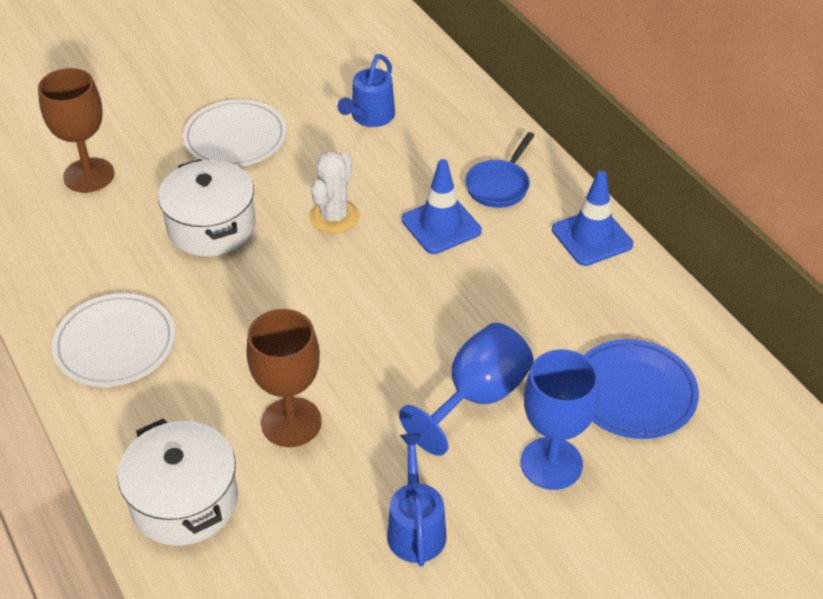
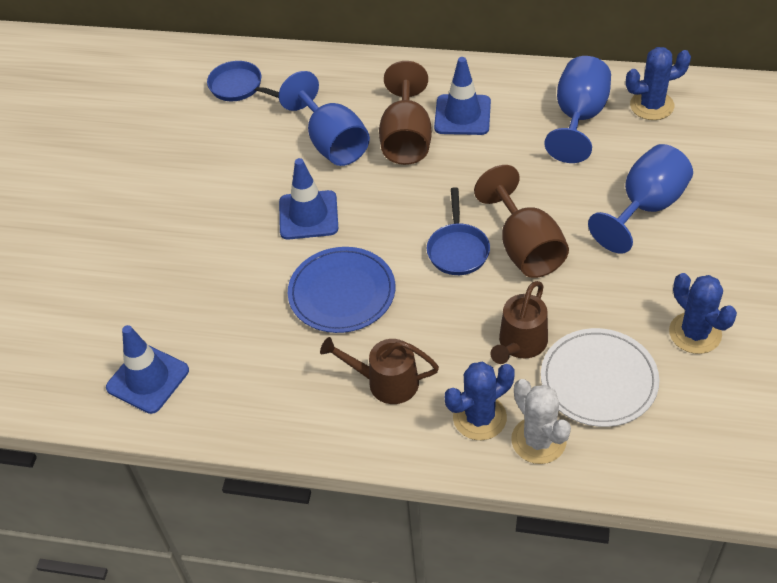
blue cactus: 0 -> 3
blue goblet: 2 -> 3
blue pan: 1 -> 2
blue traffic cone: 2 -> 3
blue watering can: 2 -> 0
brown watering can: 0 -> 2
white plate: 2 -> 1
white pot: 2 -> 0

